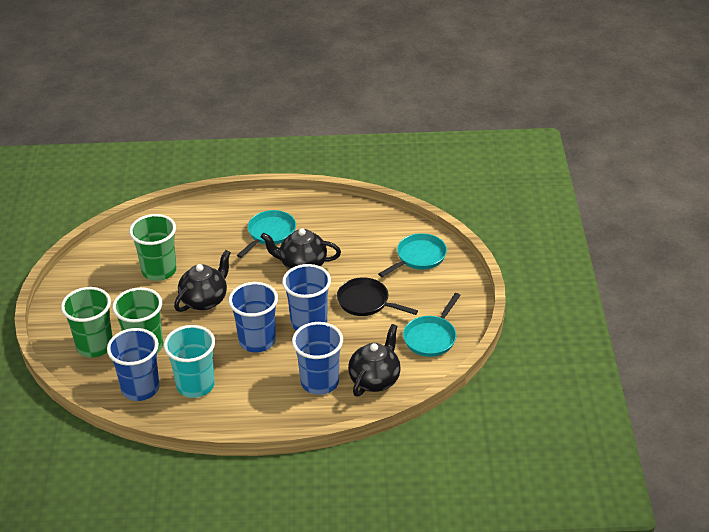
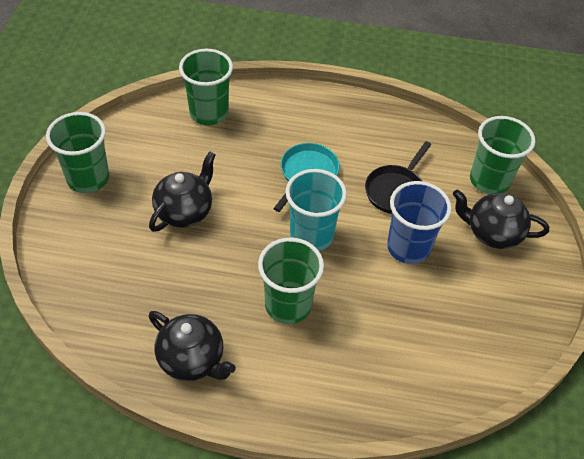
blue cup: 4 -> 1
green cup: 3 -> 4
turquoise pan: 3 -> 1

